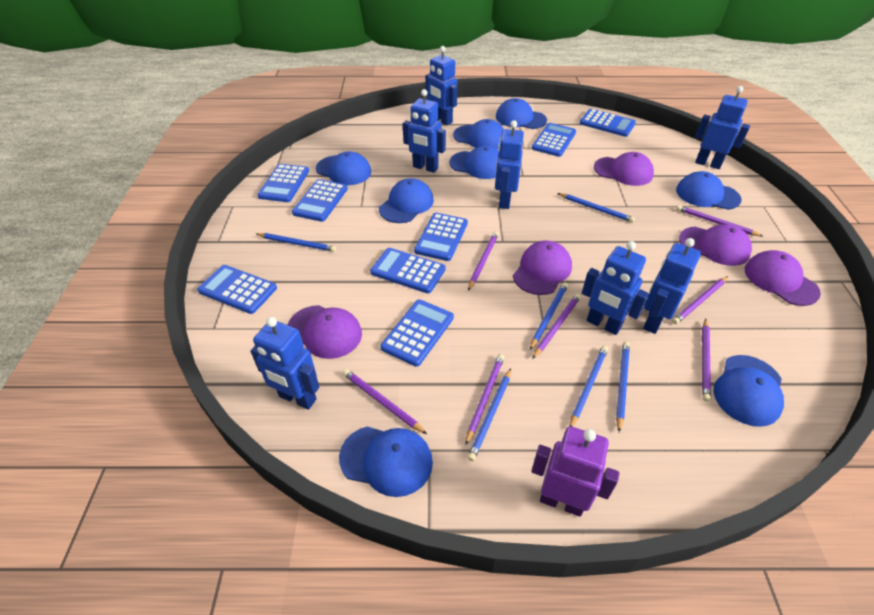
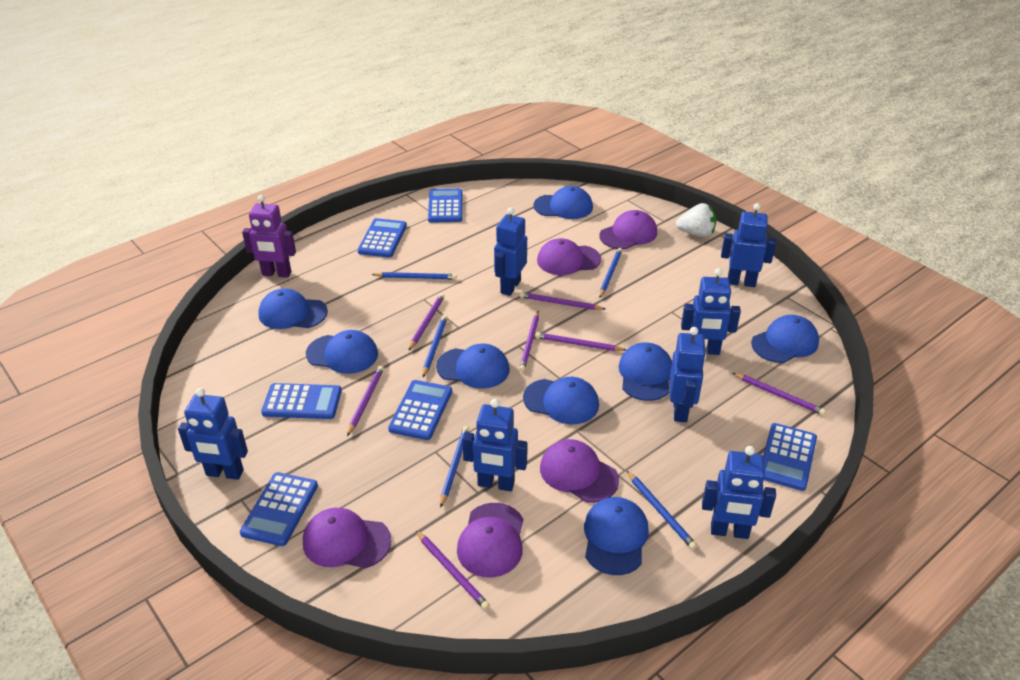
blue calculator: 8 -> 6
blue pencil: 6 -> 5
white strawberry: 0 -> 1

